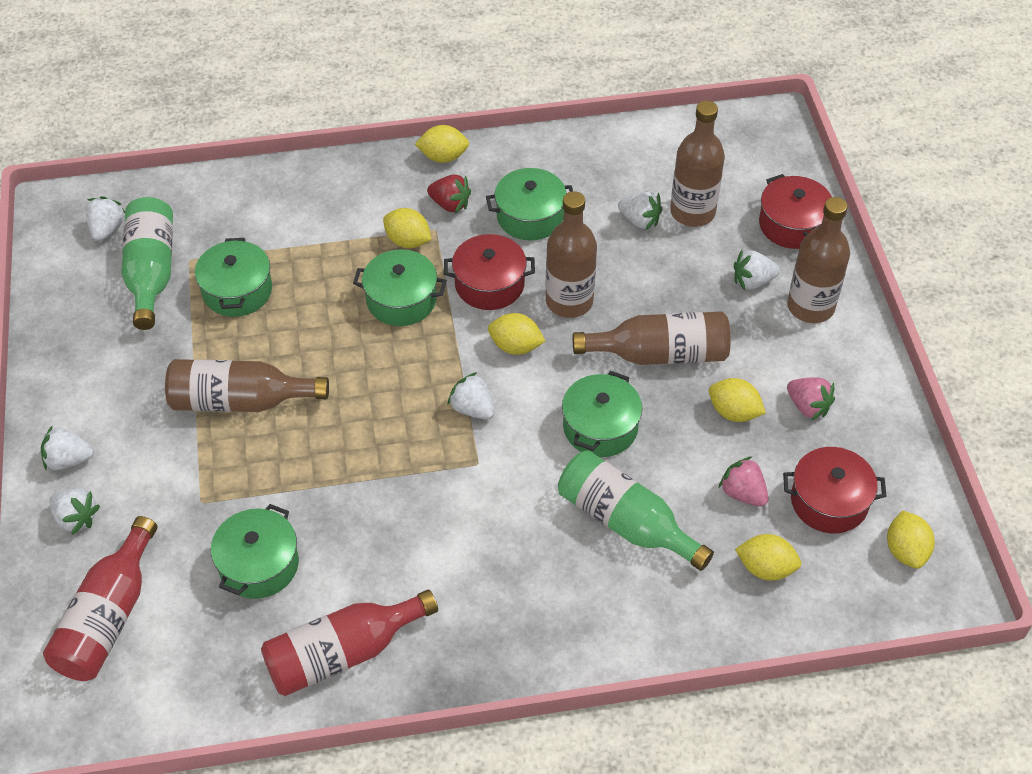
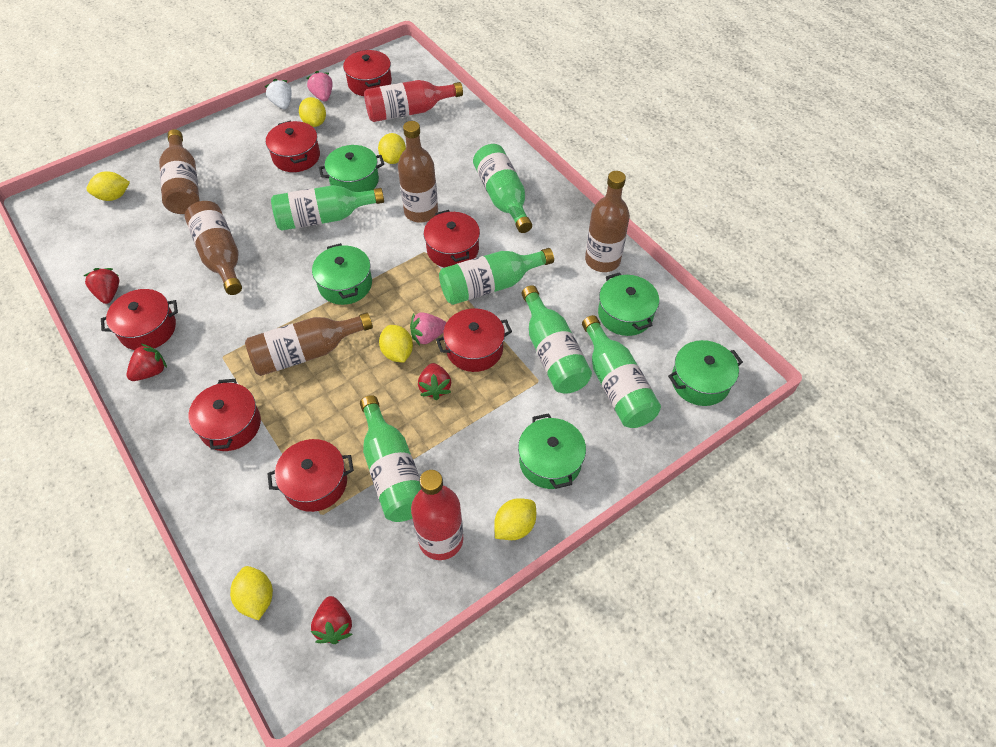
green bottle: 2 -> 6
red pot: 3 -> 7
red strawberry: 1 -> 4
white strawberry: 6 -> 1

